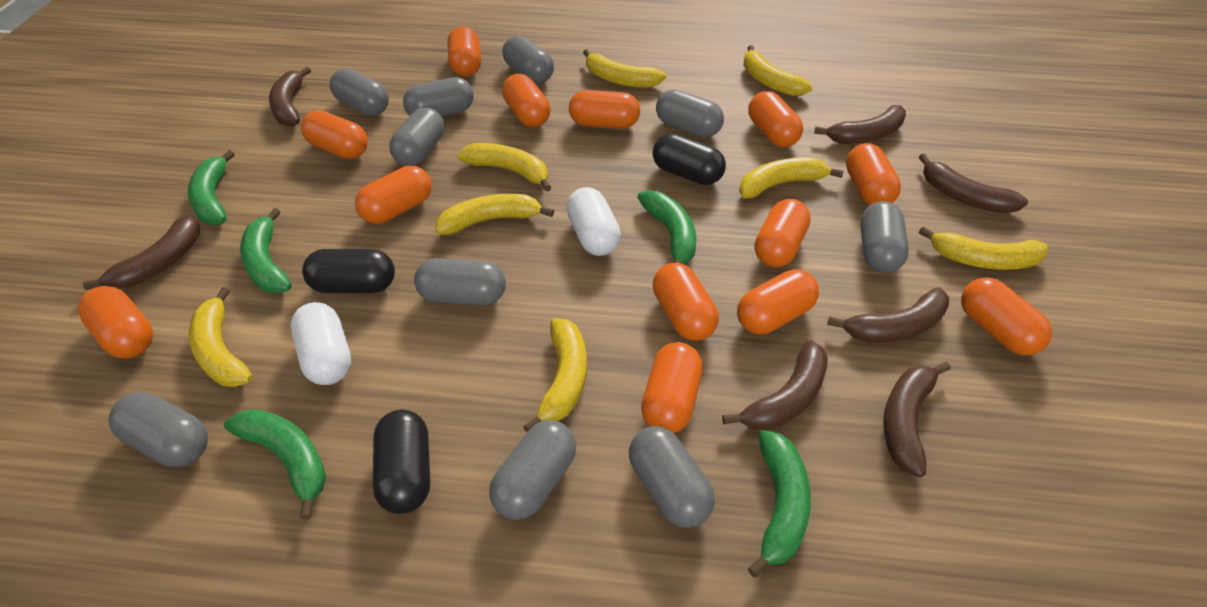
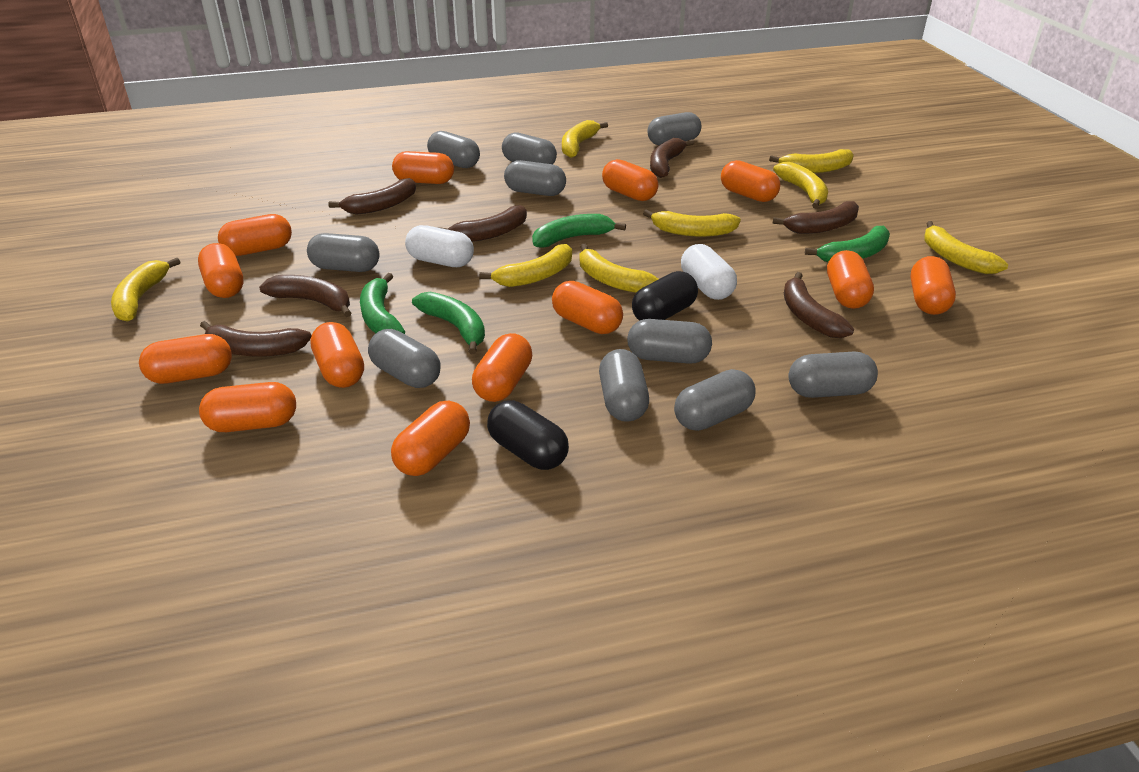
black capsule: 3 -> 2
green banana: 5 -> 4

